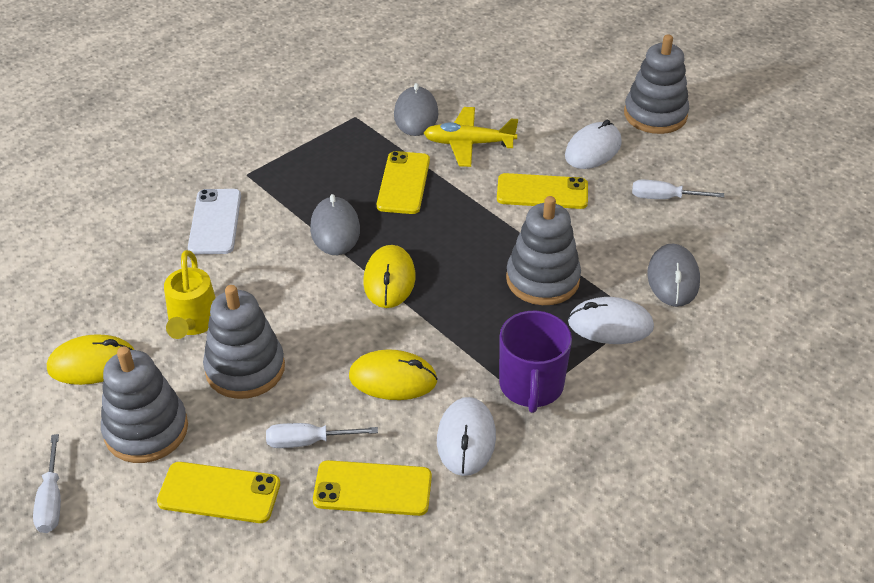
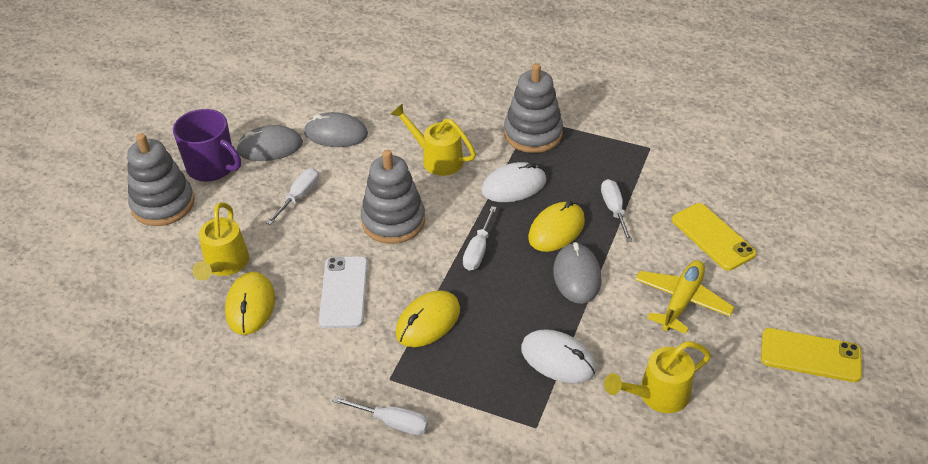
grey stacking toy: 4 -> 3
white mouse: 3 -> 2
white screwdriver: 3 -> 4
yellow phone: 4 -> 2
yellow watering can: 1 -> 3

